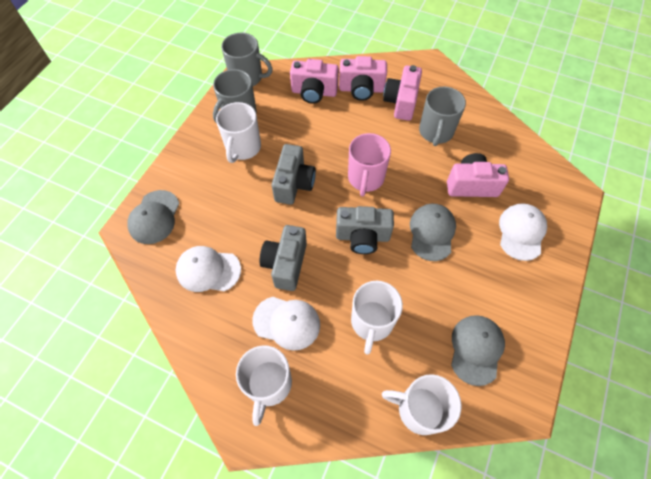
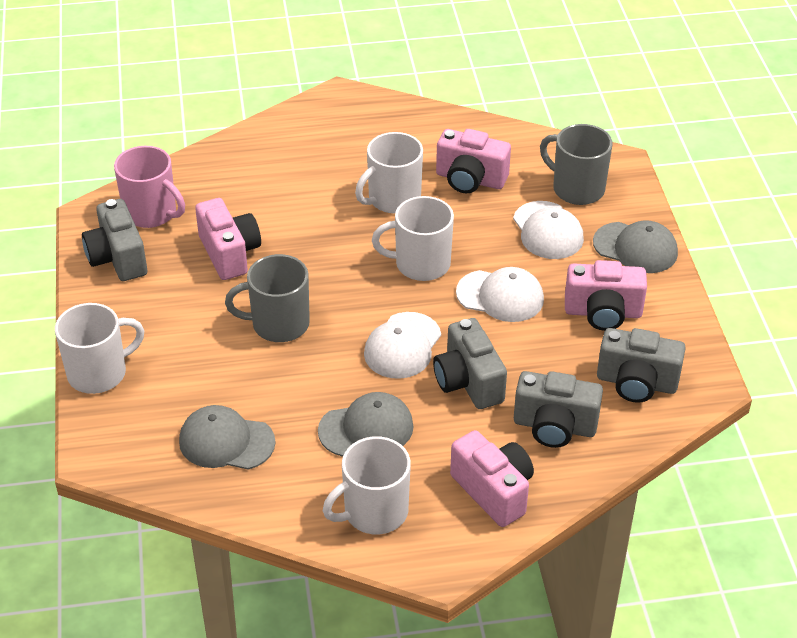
grey camera: 3 -> 4
grey mug: 3 -> 2

